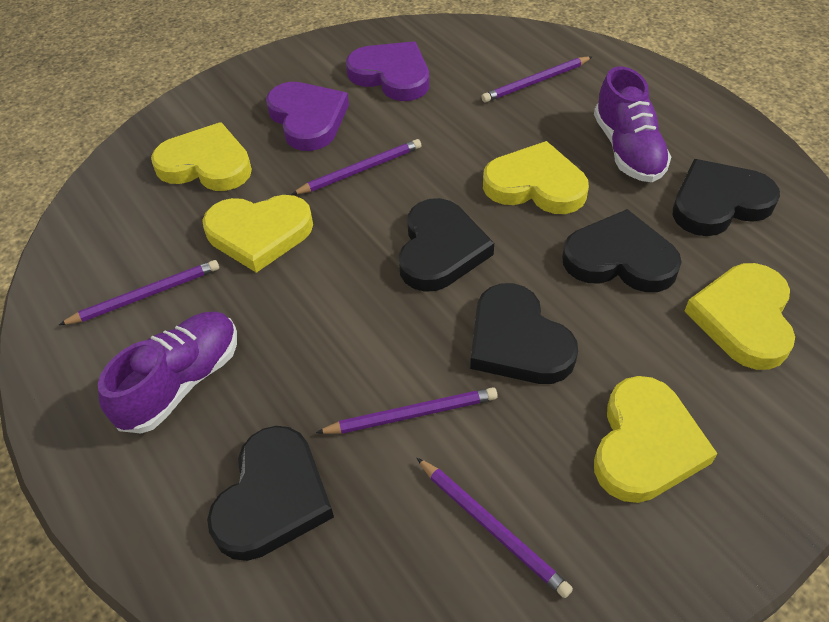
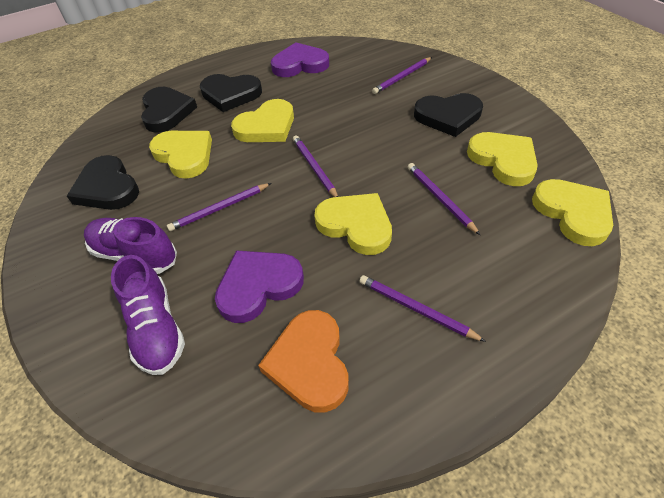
black heart: 5 -> 4
orange heart: 0 -> 1

